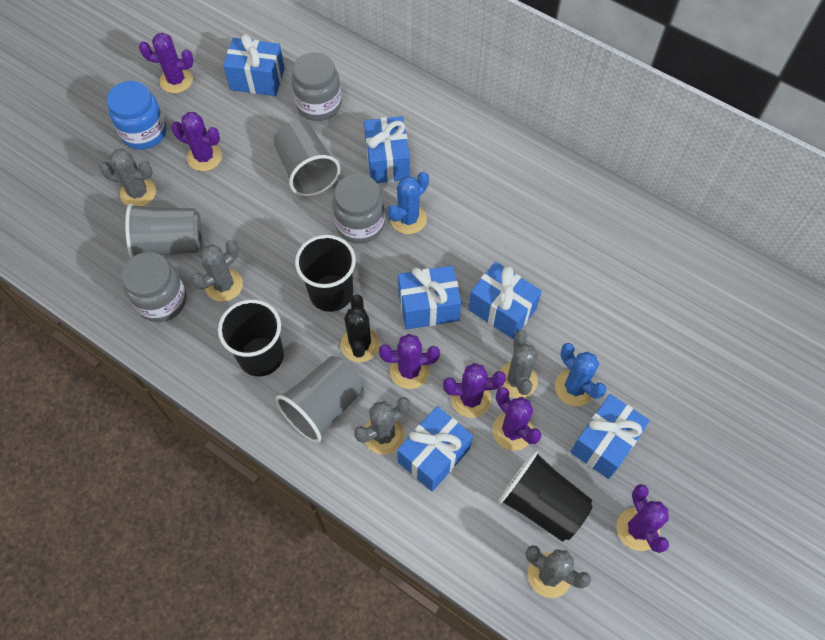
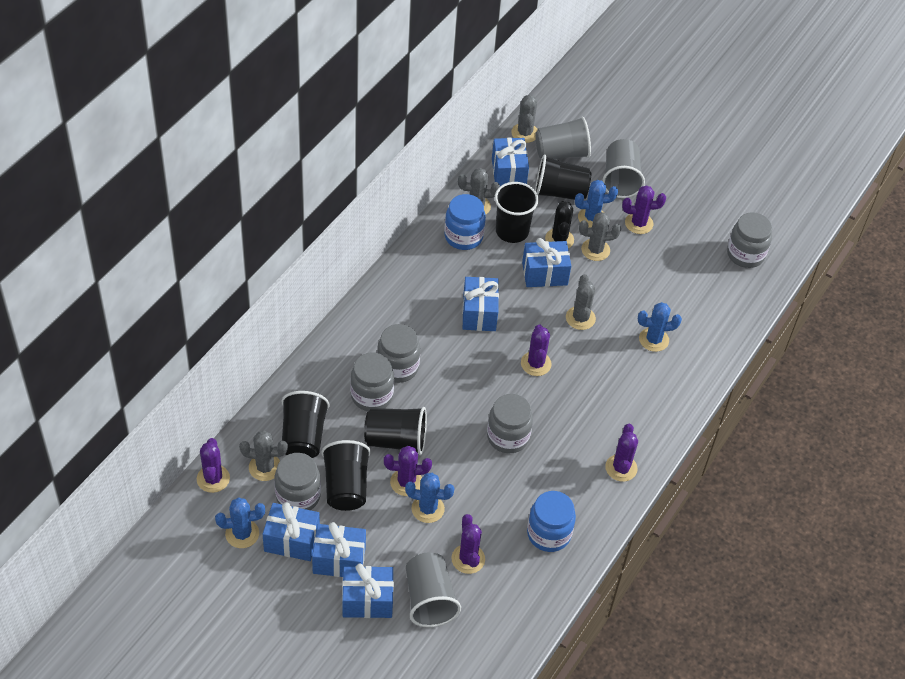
black cup: 3 -> 5
blue cactus: 2 -> 4
blue jar: 1 -> 2
grey jar: 3 -> 5

